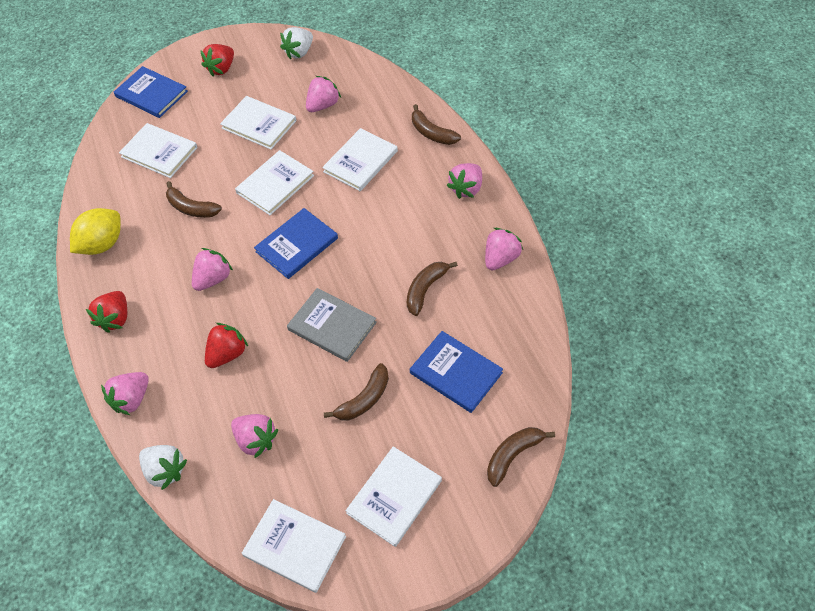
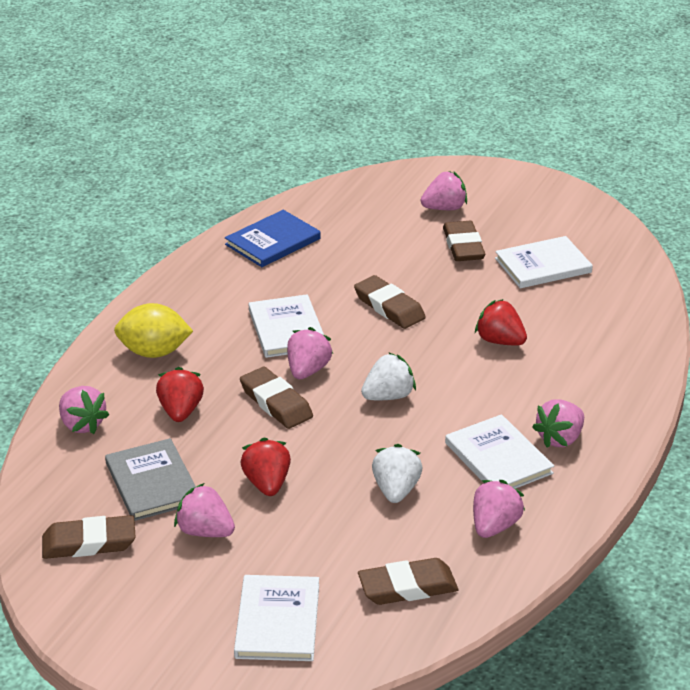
blue book: 3 -> 1
brown banana: 5 -> 0
brown eraser: 0 -> 5
white book: 6 -> 4

